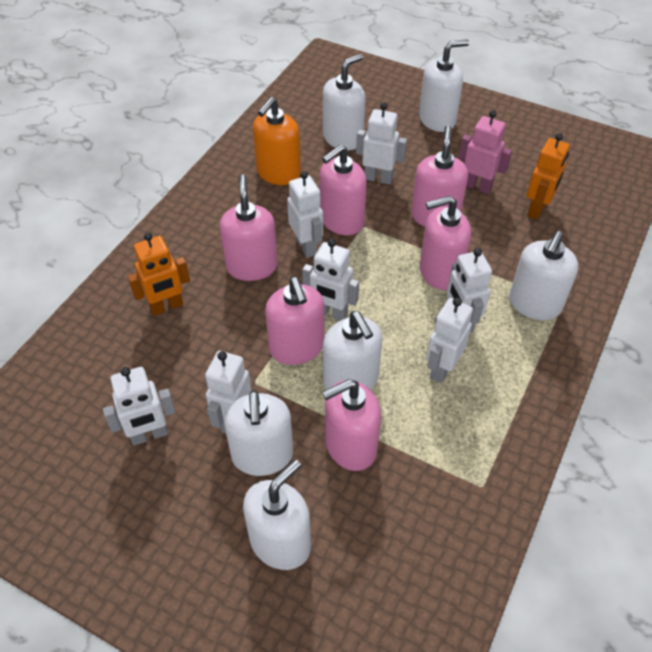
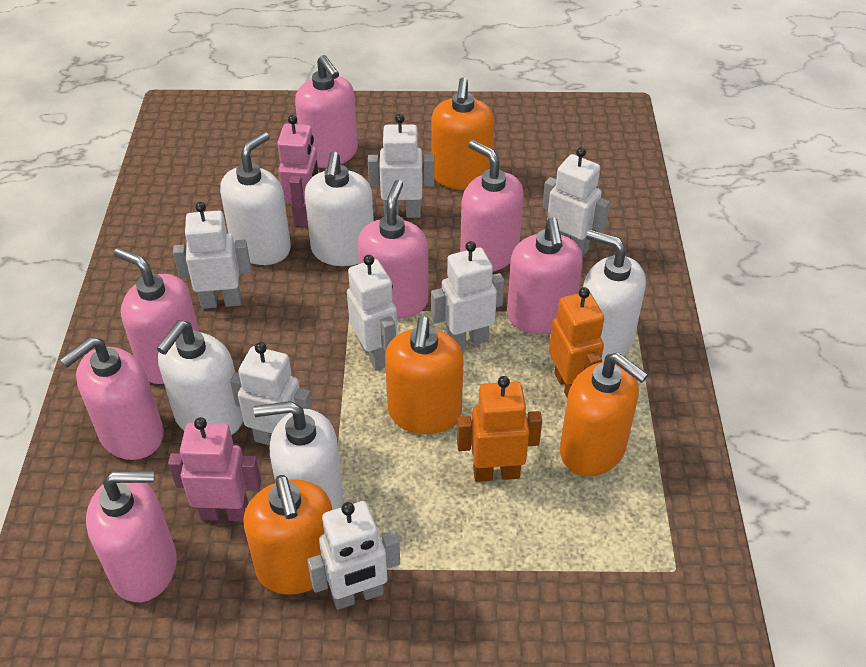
orange soap dispenser: 1 -> 4
pink robot: 1 -> 2
pink soap dispenser: 6 -> 7
white soap dispenser: 6 -> 5

